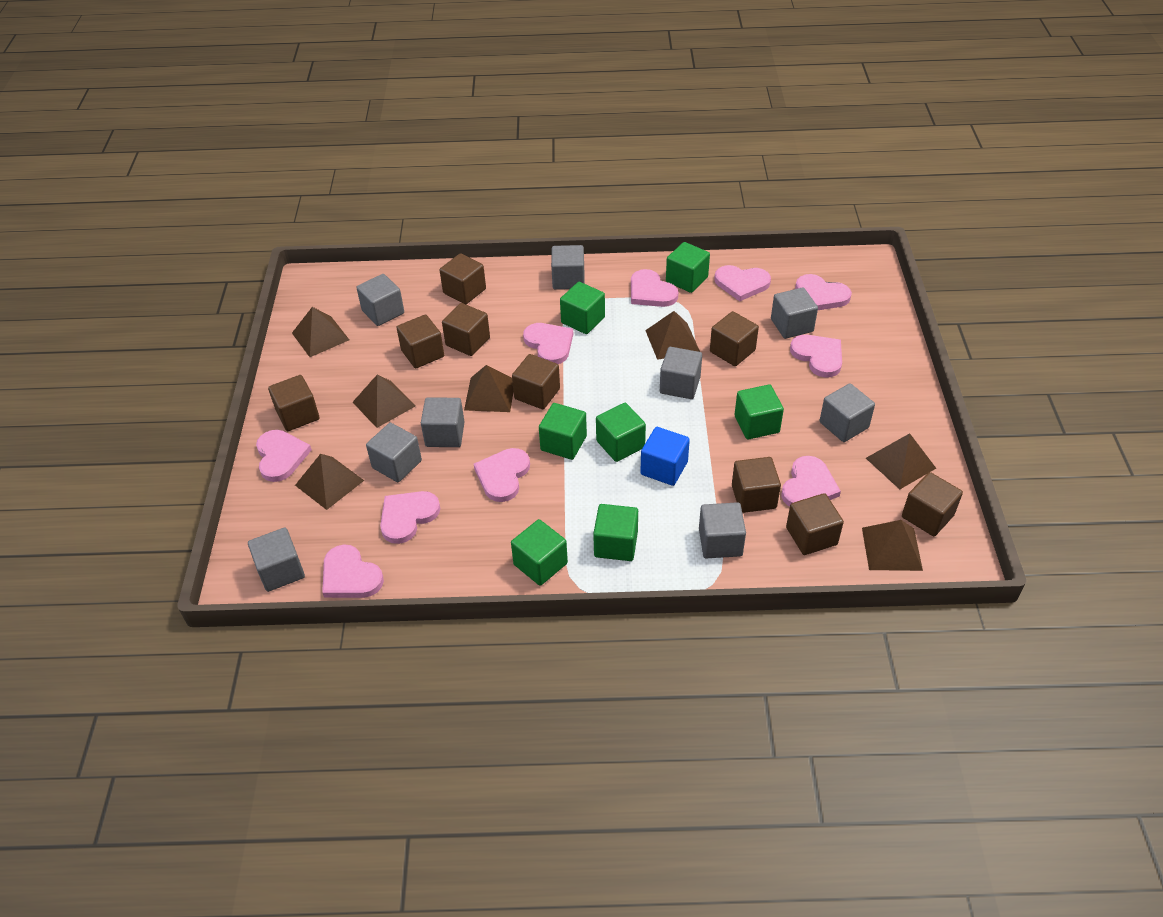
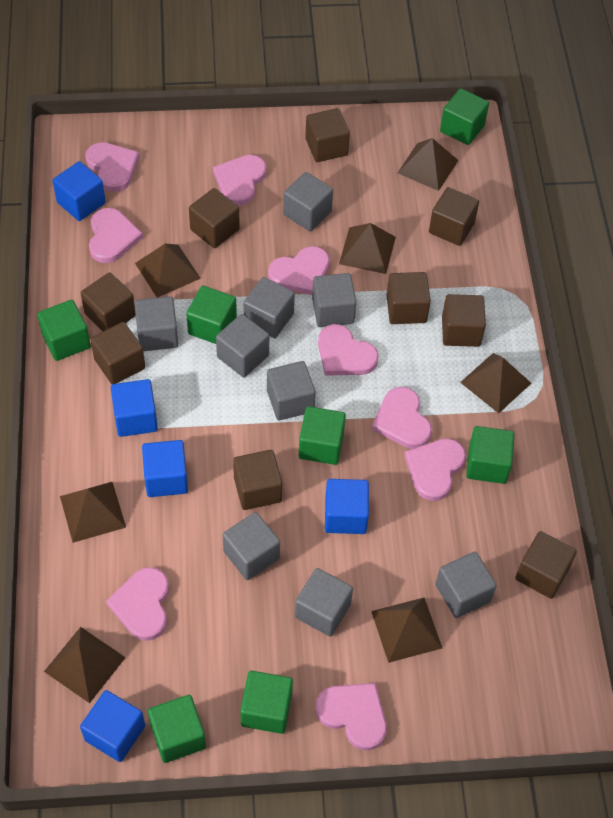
blue cube: 1 -> 5
pink heart: 10 -> 9

